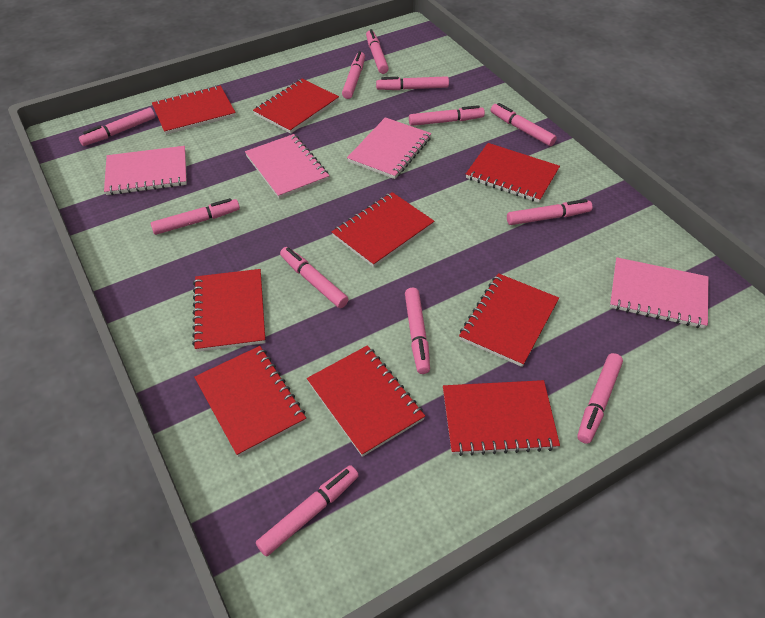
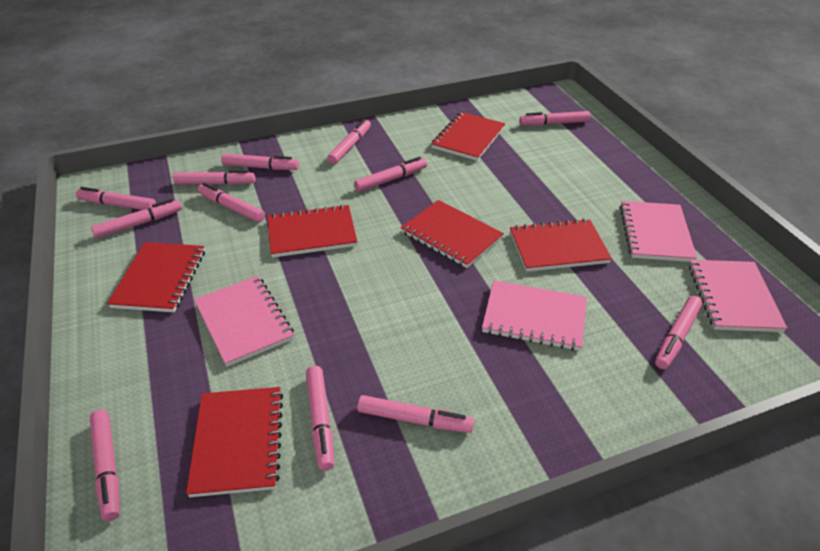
red notebook: 9 -> 6

